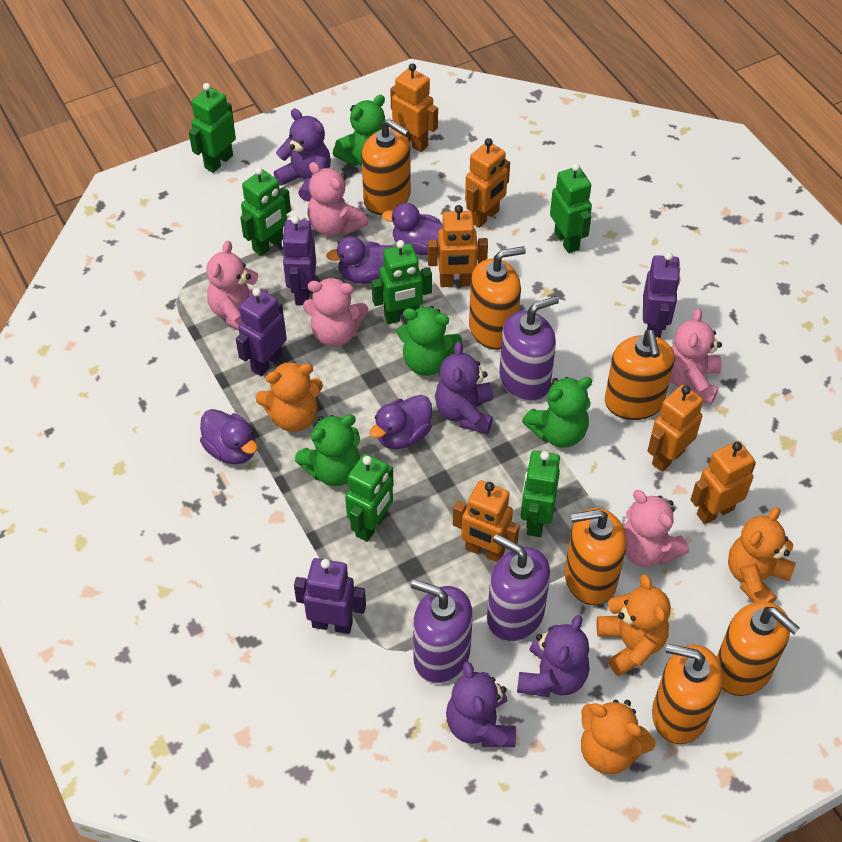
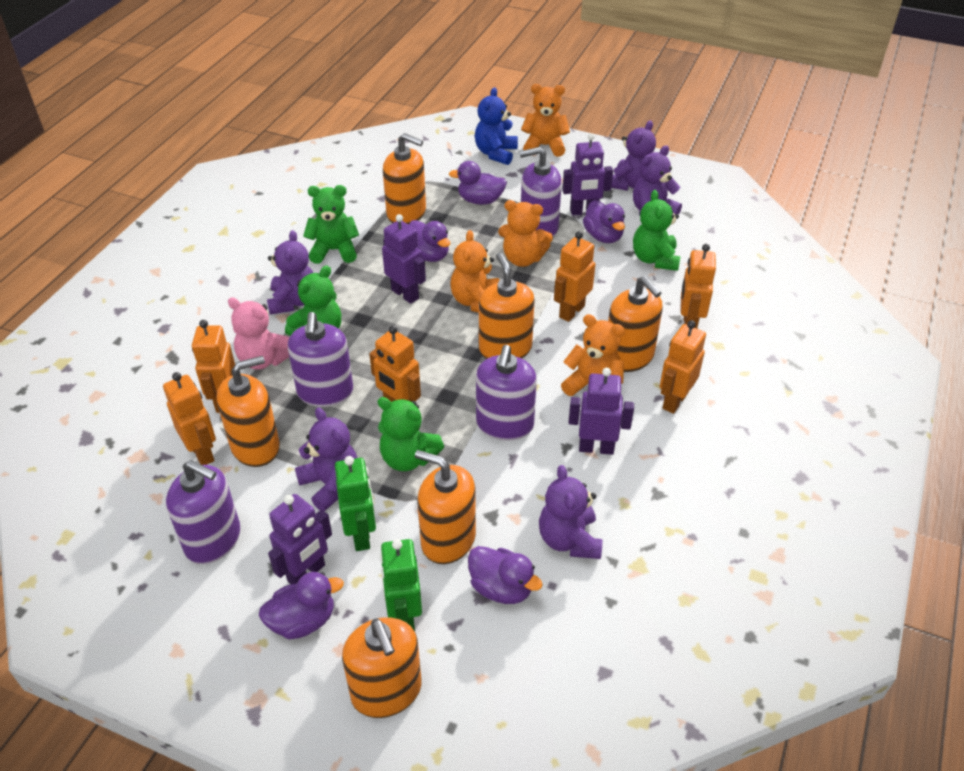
blue teddy bear: 0 -> 1
green robot: 6 -> 2
pink teddy bear: 5 -> 1
purple duck: 4 -> 5
purple soap dispenser: 3 -> 4
purple teddy bear: 4 -> 5

